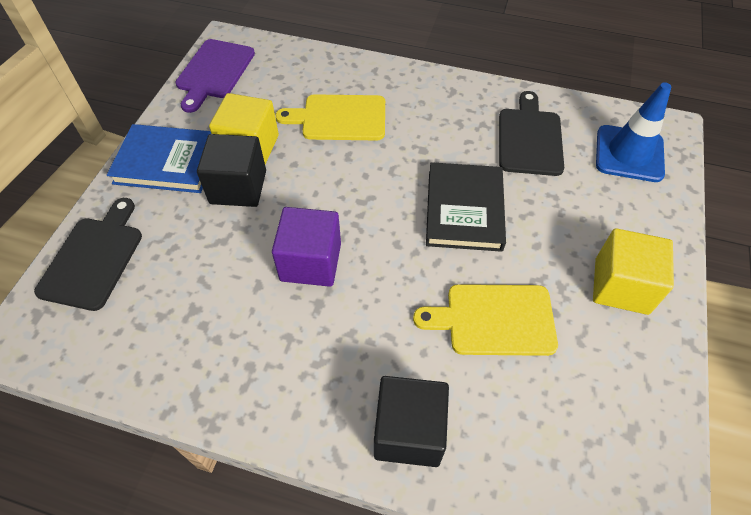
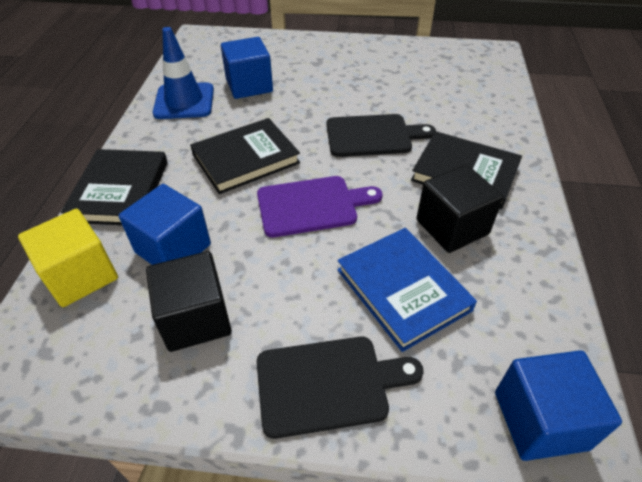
black book: 1 -> 3
blue cube: 0 -> 3
purple cube: 1 -> 0
yellow cube: 2 -> 1
yellow cutting board: 2 -> 0

